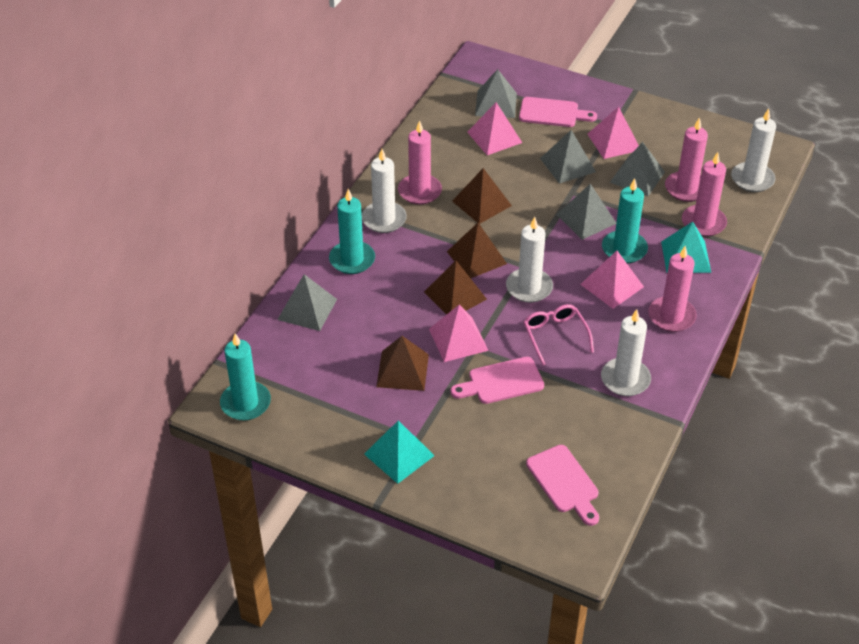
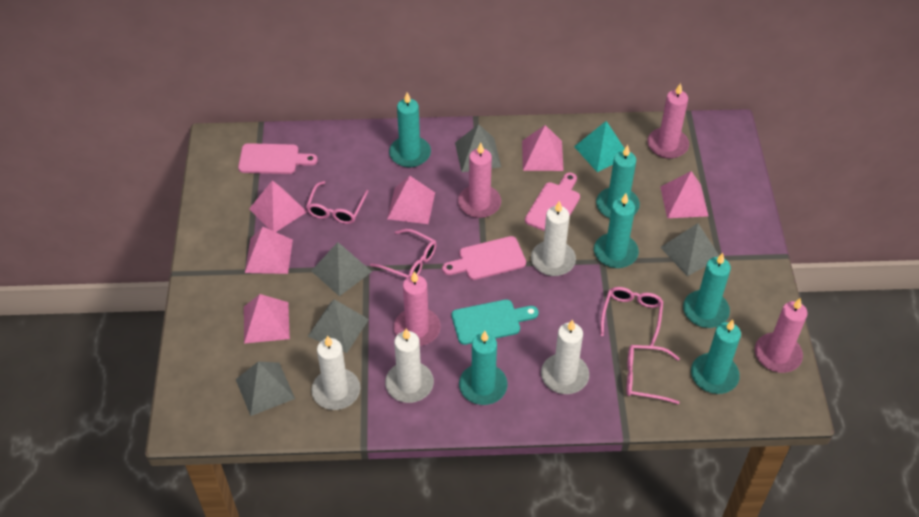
brown pyramid: 4 -> 0
pink glasses: 1 -> 4
pink pyramid: 4 -> 6
turquoise candle: 3 -> 6
turquoise cutting board: 0 -> 1
turquoise pyramid: 2 -> 1

